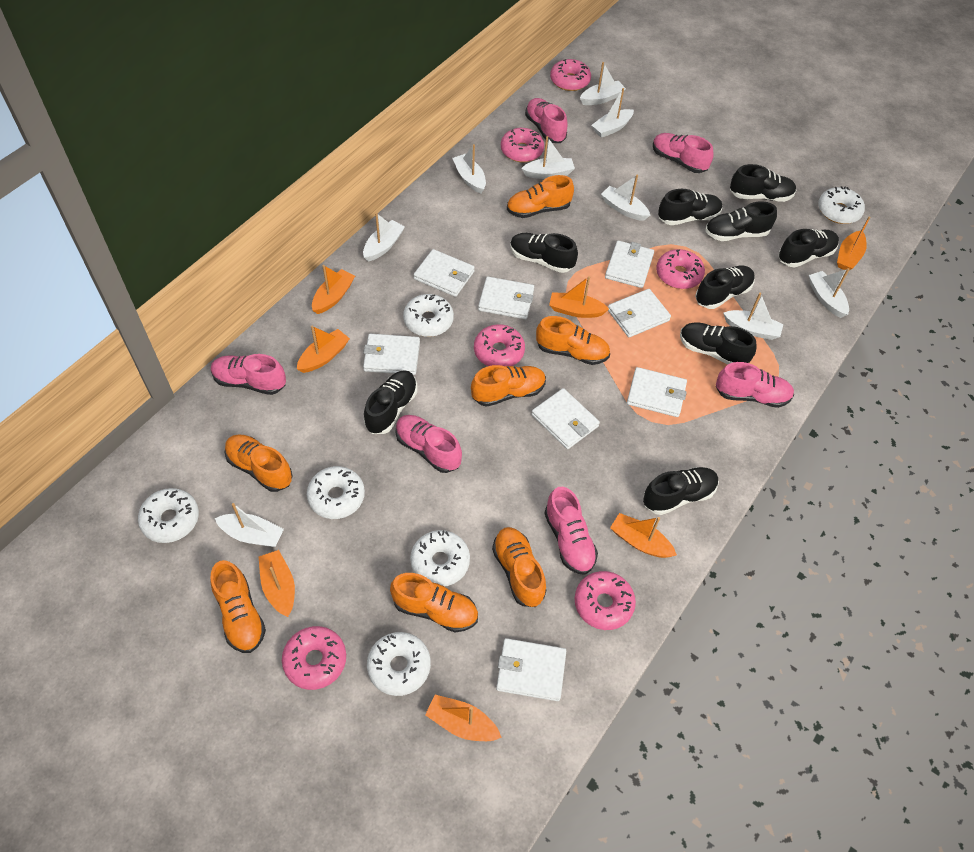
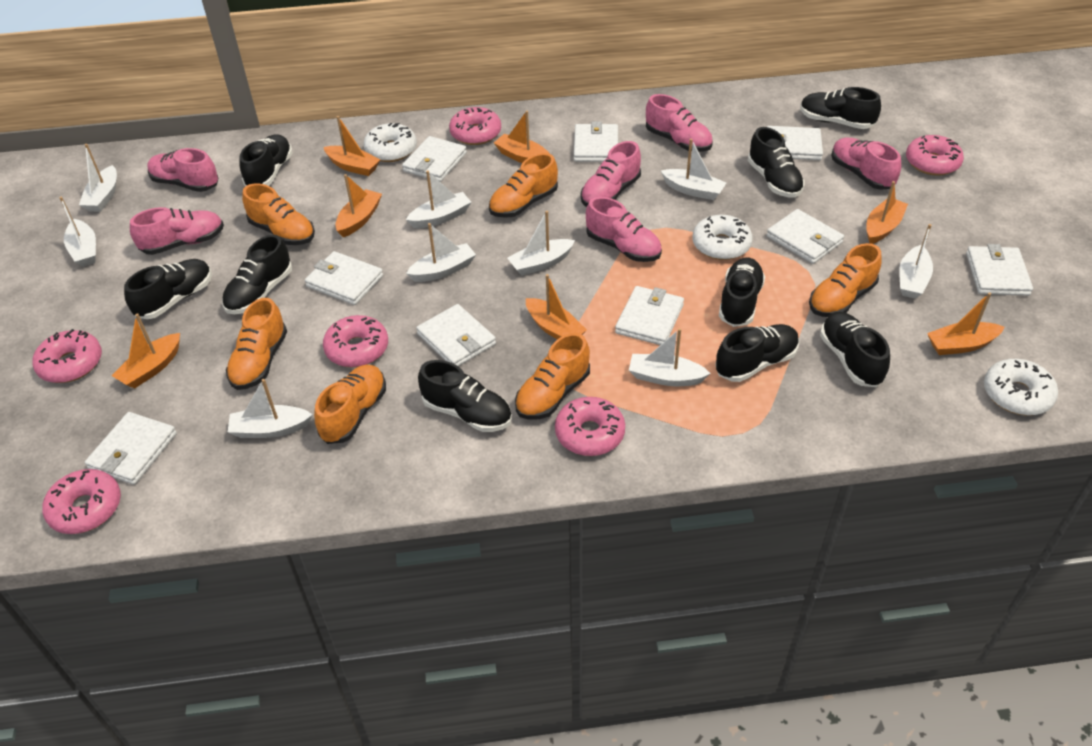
orange shoe: 7 -> 6
white donut: 6 -> 3
white wallet: 8 -> 9

